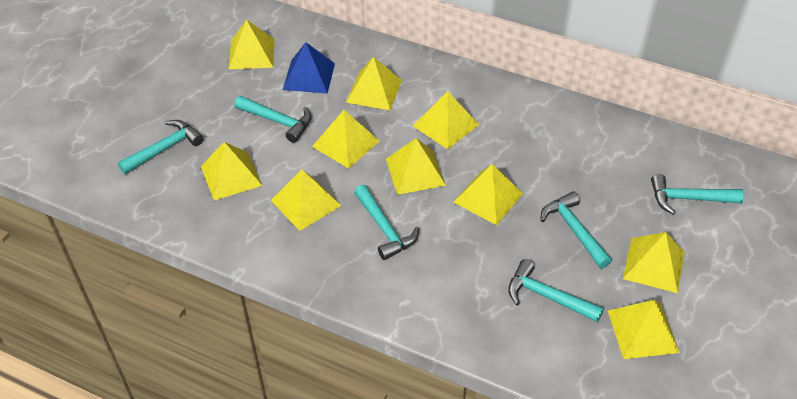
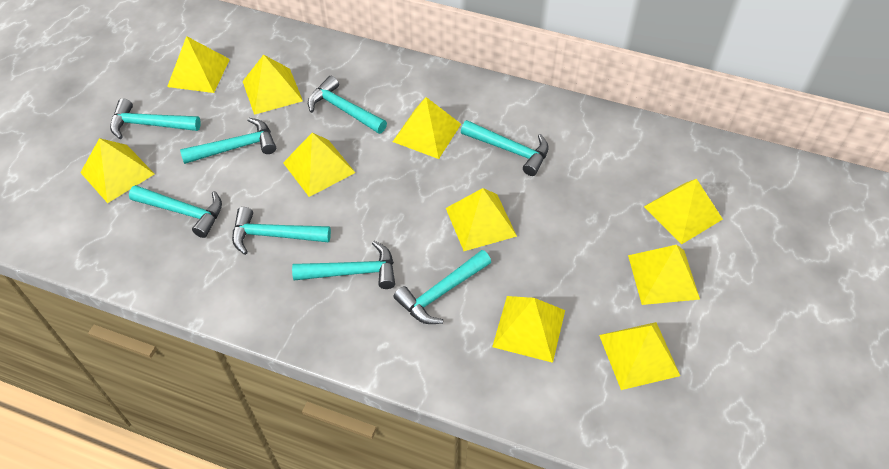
blue pyramid: 1 -> 0
turquoise hammer: 6 -> 8

